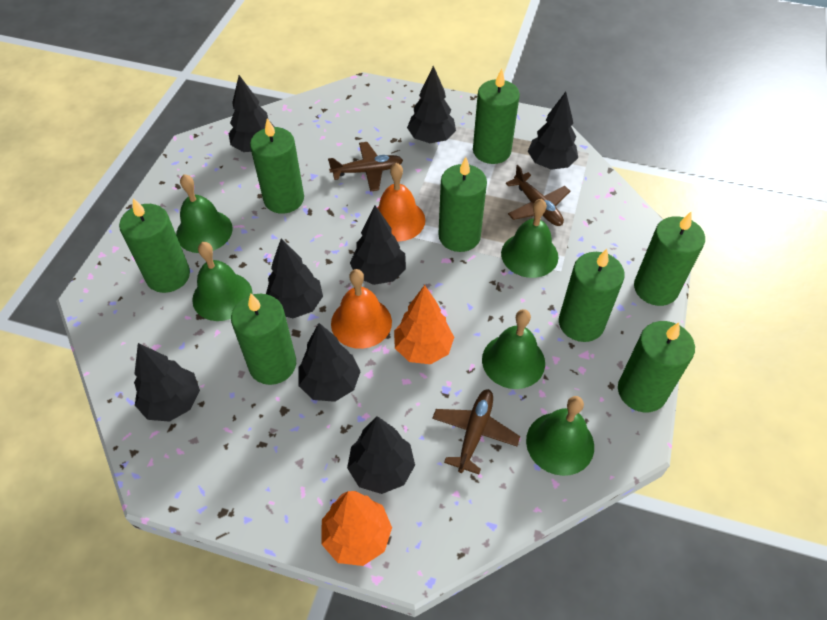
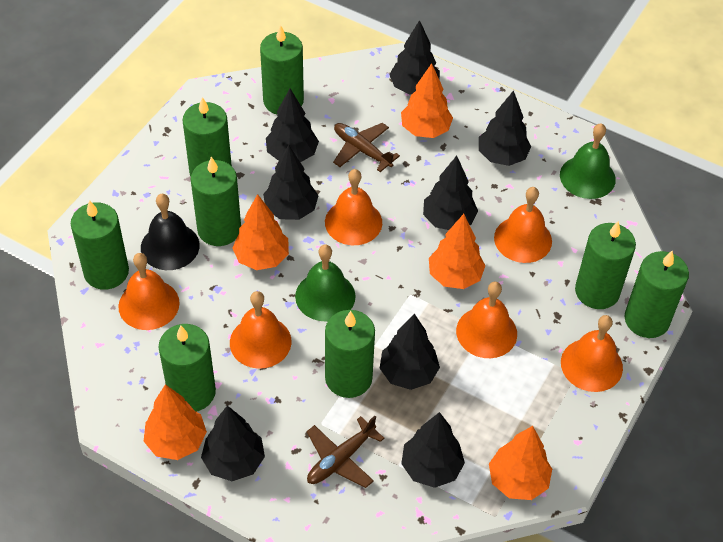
black bell: 0 -> 1
brown plane: 3 -> 2
green bell: 5 -> 2
orange bell: 2 -> 6
orange tree: 2 -> 5

